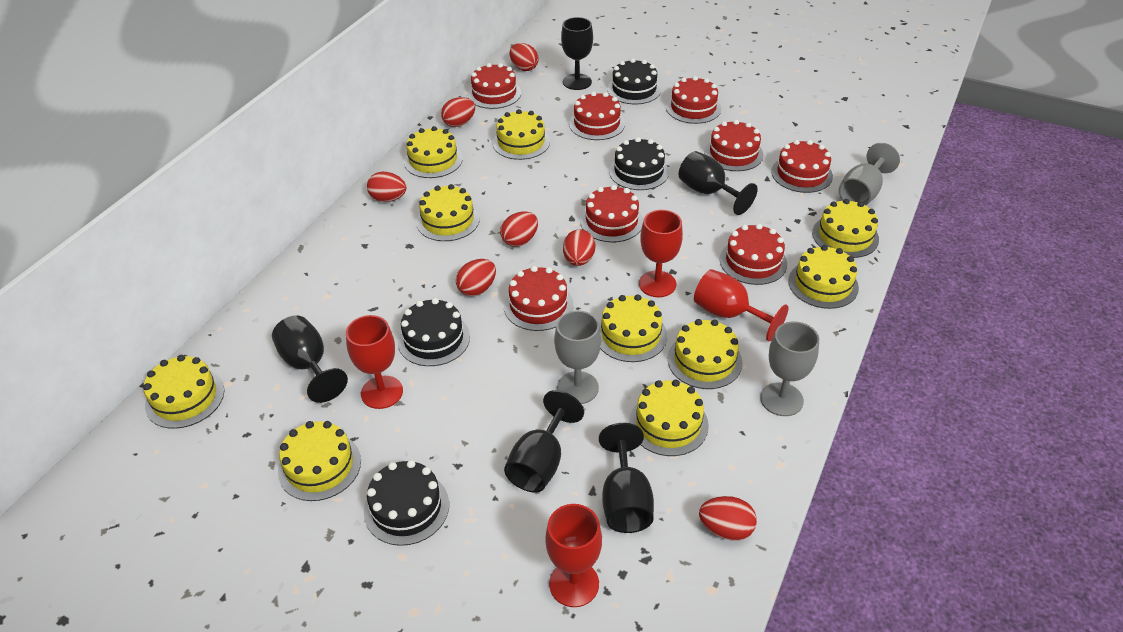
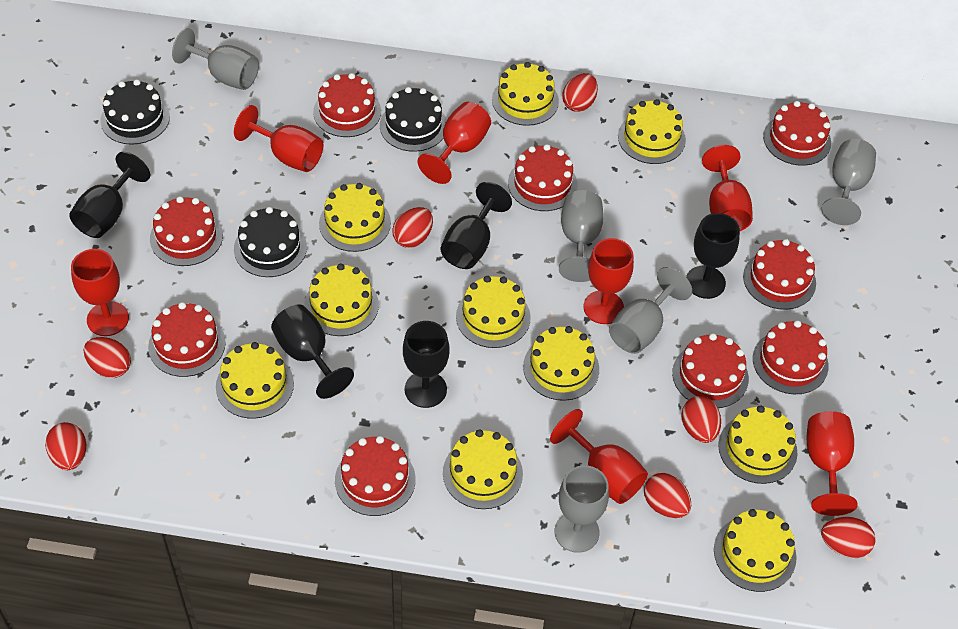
black cake: 4 -> 3
grey goblet: 3 -> 5
red cake: 8 -> 9
red goblet: 4 -> 7

